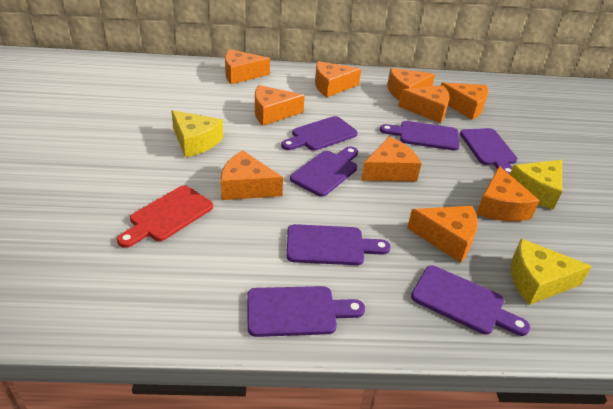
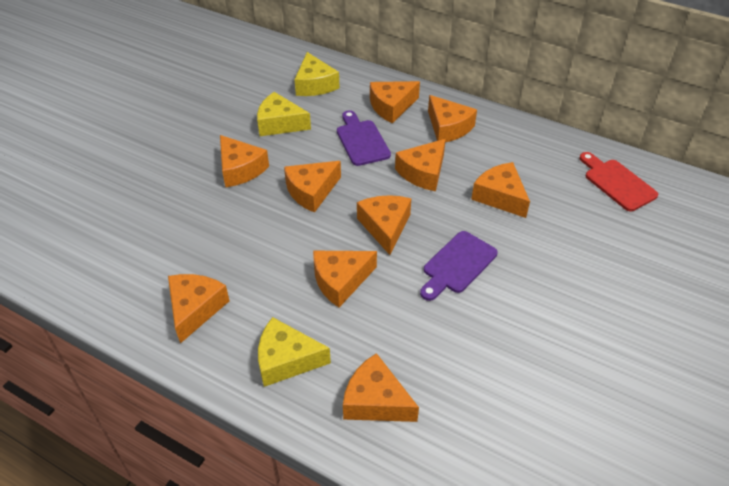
purple cutting board: 7 -> 2

